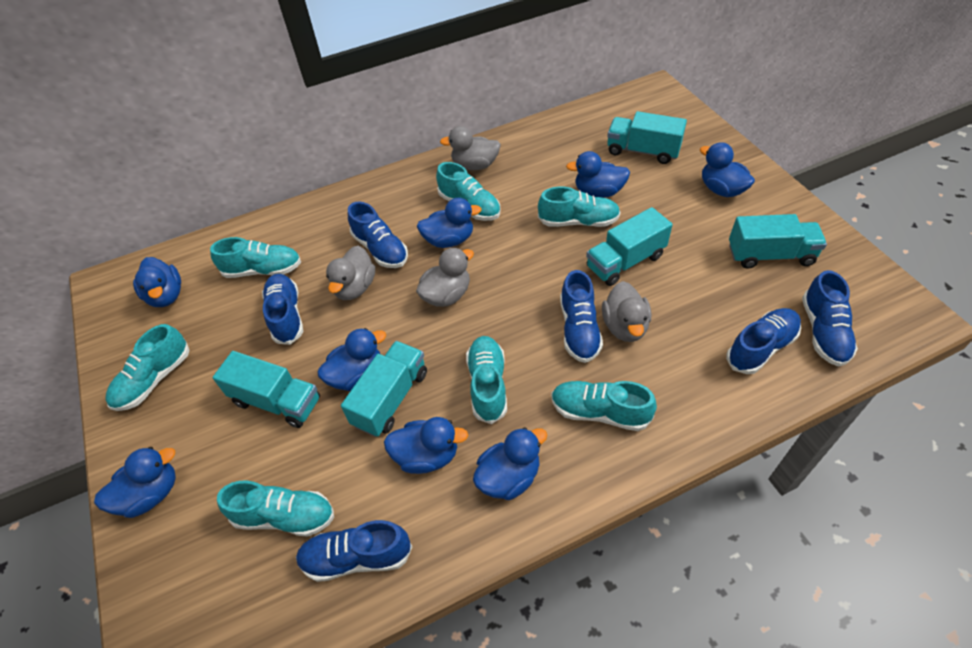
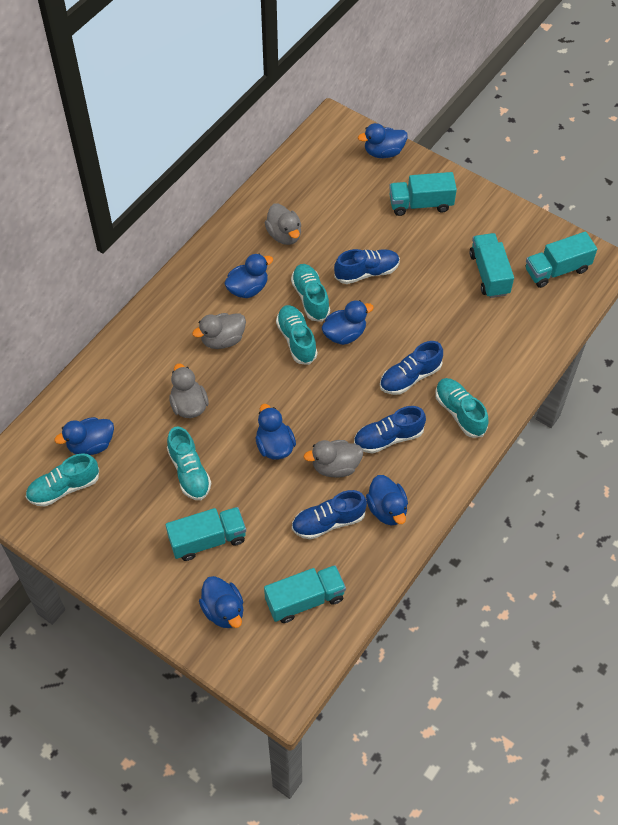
blue duck: 8 -> 7
blue shoe: 6 -> 4
turquoise shoe: 7 -> 5

